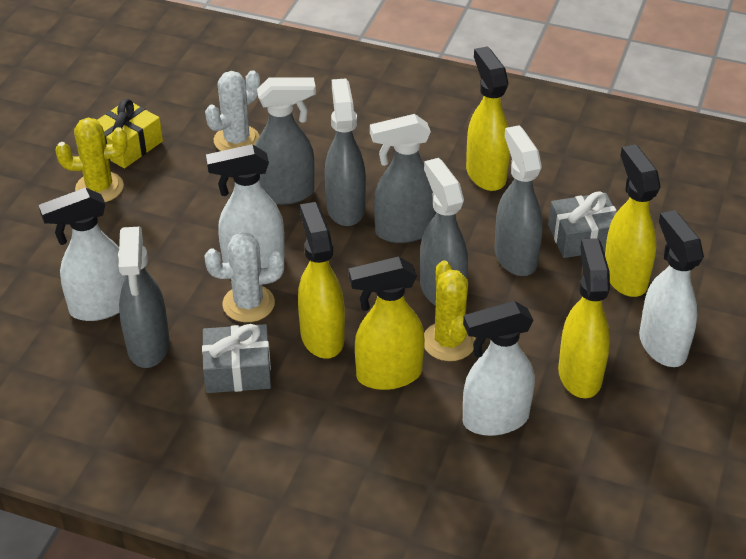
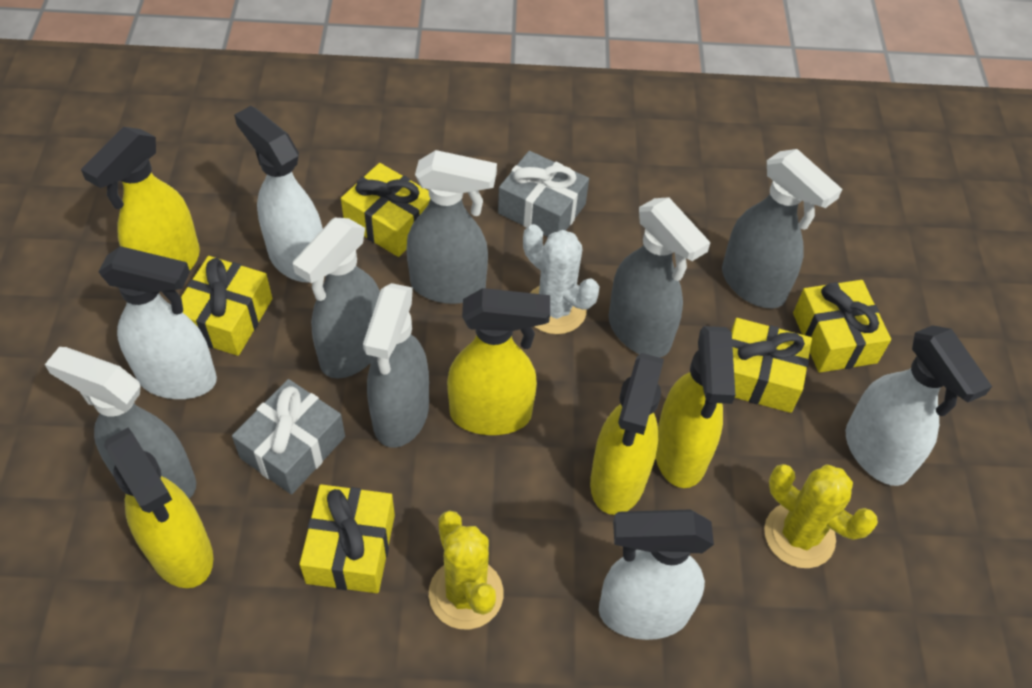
white cactus: 2 -> 1
yellow gift: 1 -> 5

